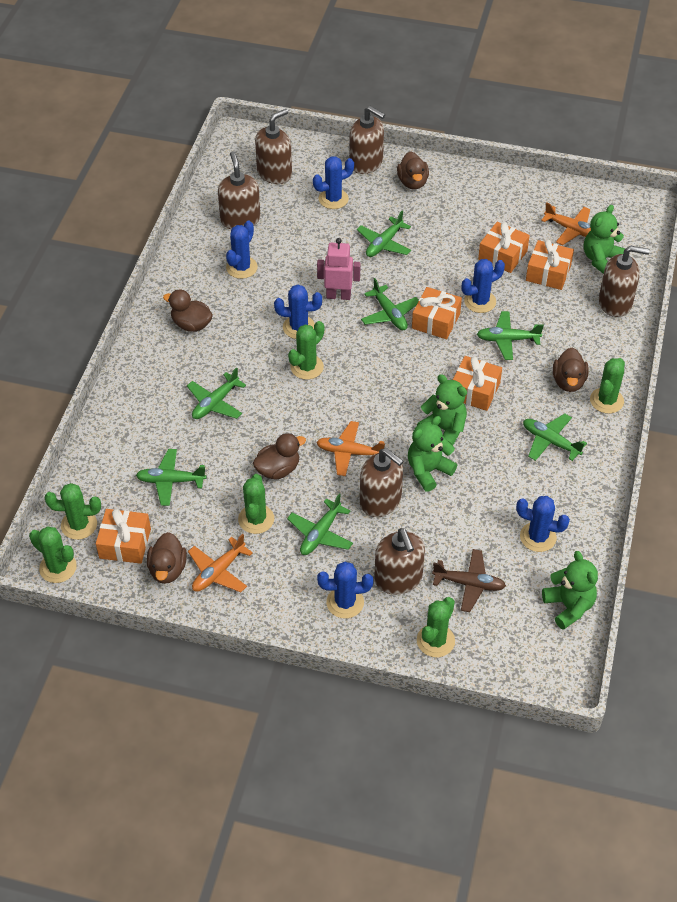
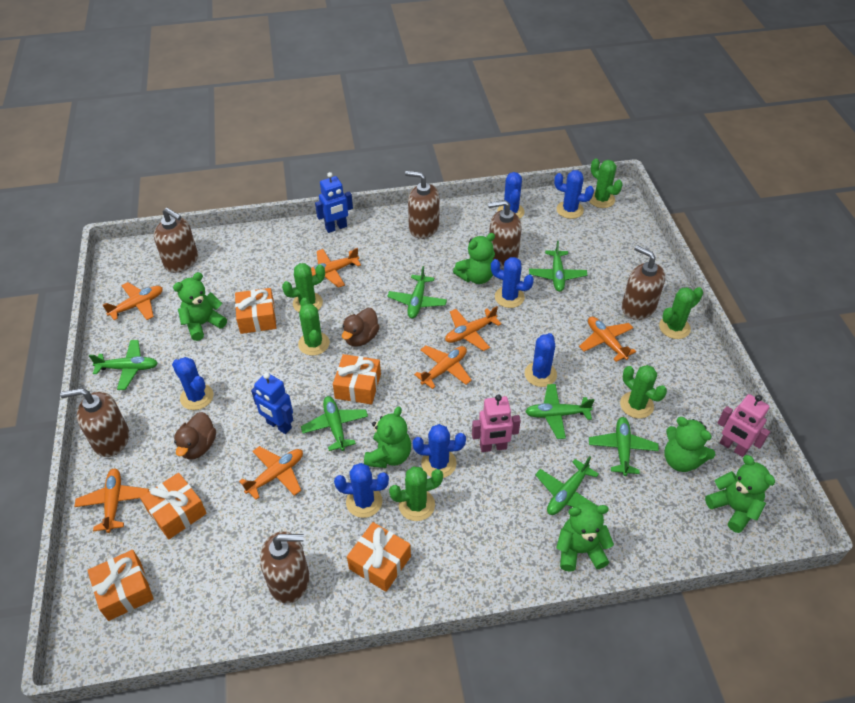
blue cactus: 6 -> 7
blue robot: 0 -> 2
brown duck: 5 -> 2
brown plane: 1 -> 0
green teddy bear: 4 -> 6
orange plane: 3 -> 7
pink robot: 1 -> 2

